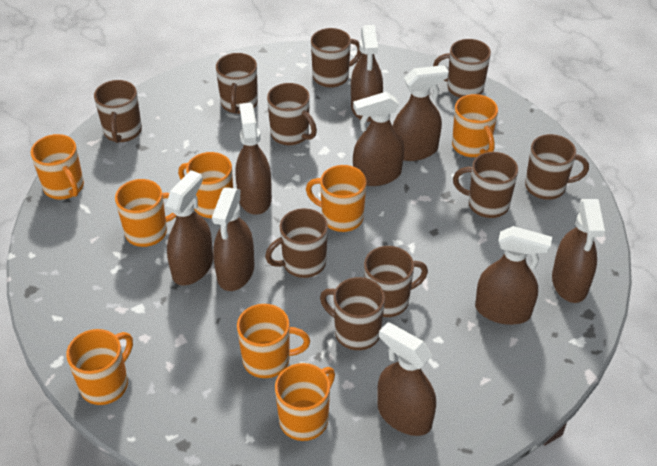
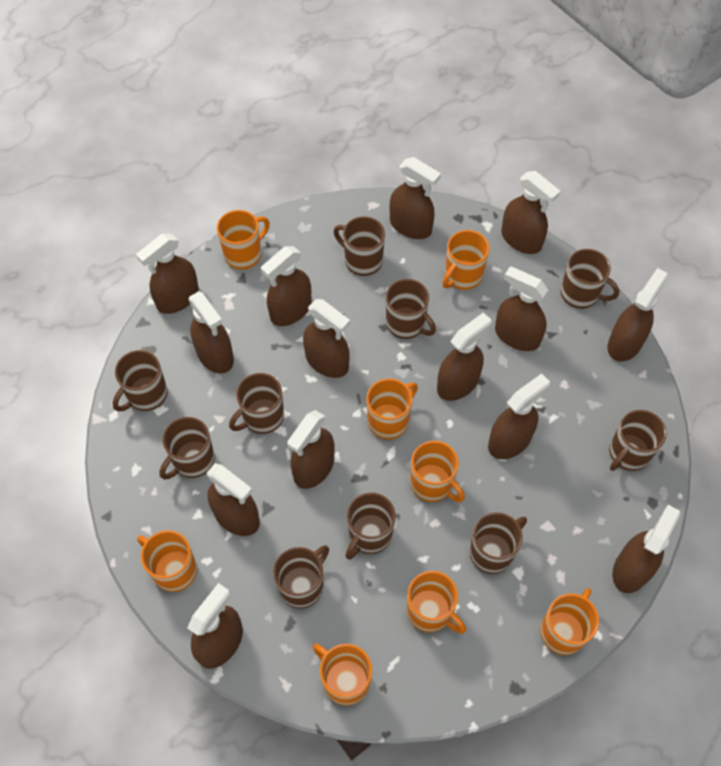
brown spray bottle: 9 -> 14

